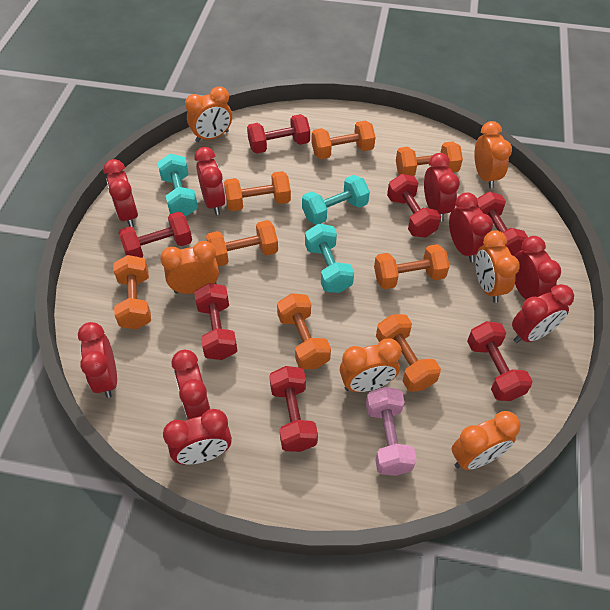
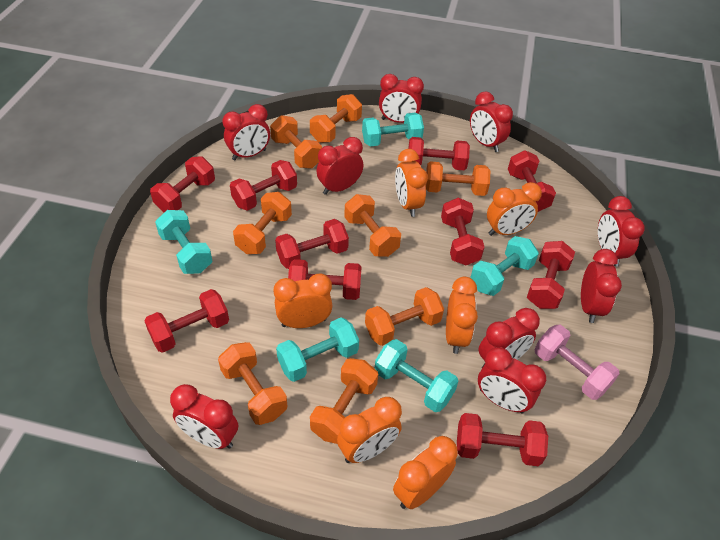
red dumbbell: 7 -> 10
turquoise dumbbell: 3 -> 5

